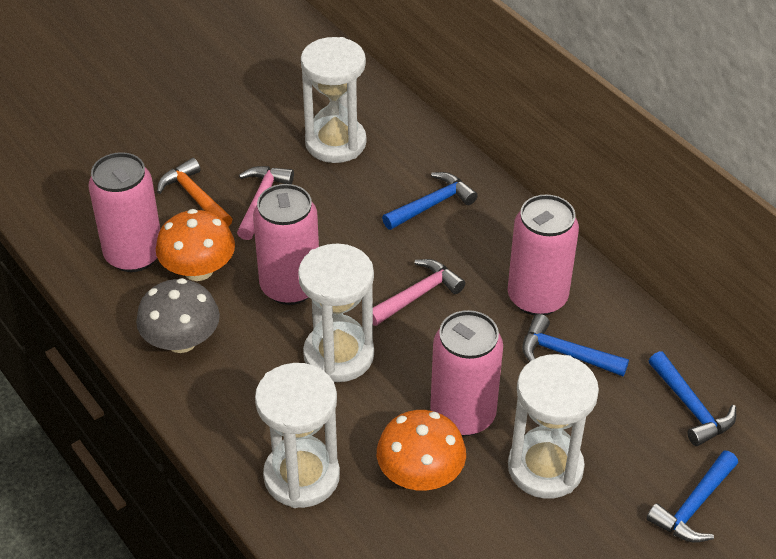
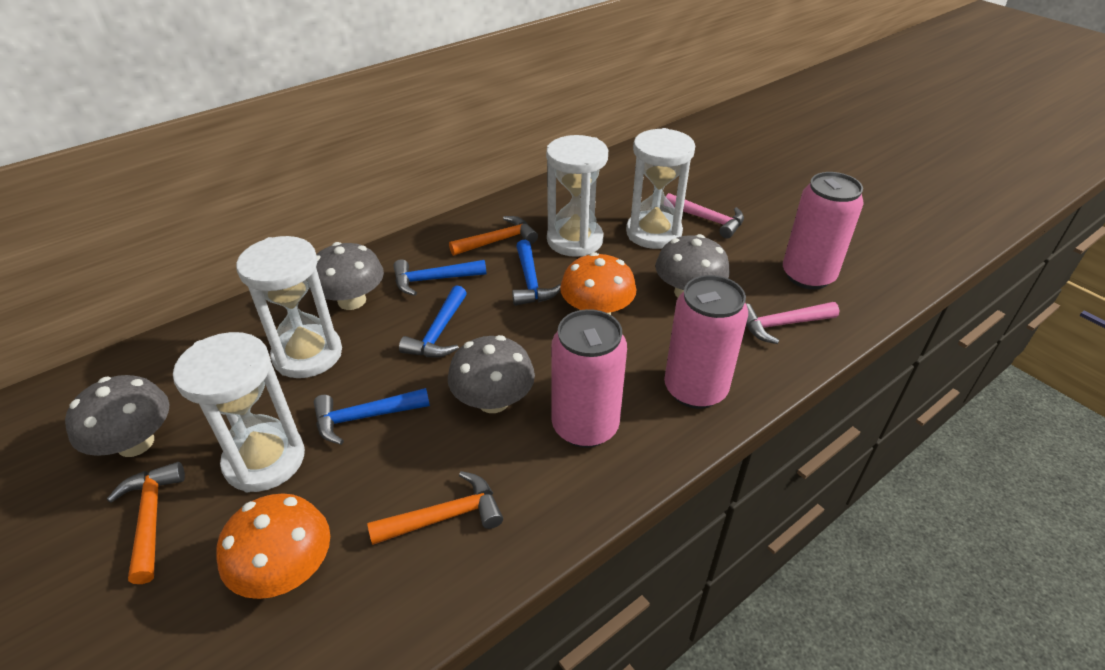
grey mushroom: 1 -> 4
orange hammer: 1 -> 3
pink can: 4 -> 3

